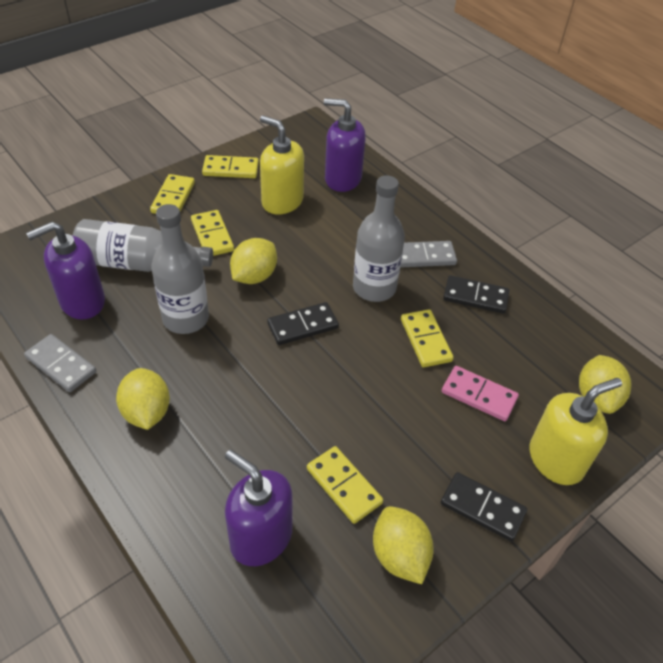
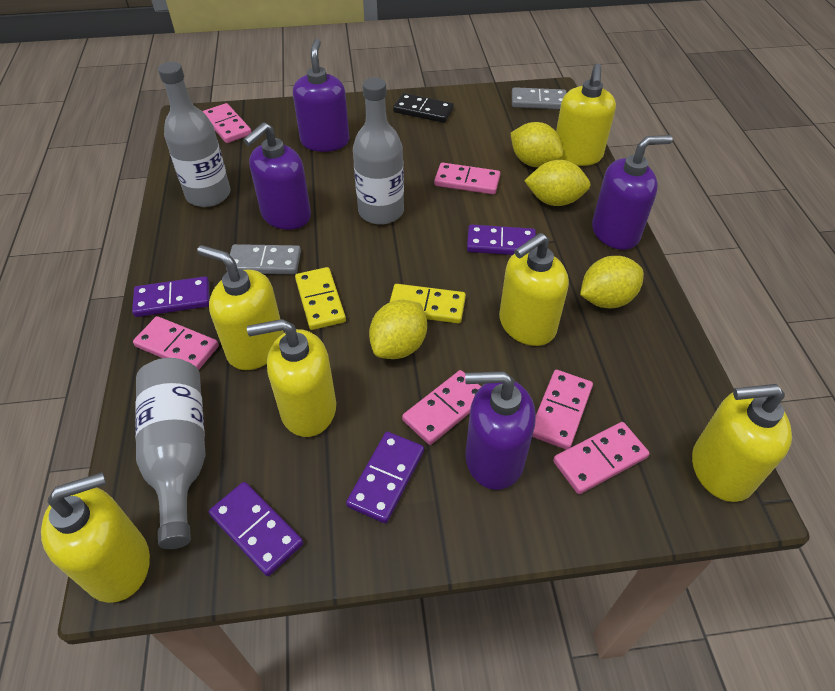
black domino: 3 -> 1
pink domino: 1 -> 6
purple domino: 0 -> 4
purple soap dispenser: 3 -> 4
yellow domino: 5 -> 2
yellow soap dispenser: 2 -> 6

